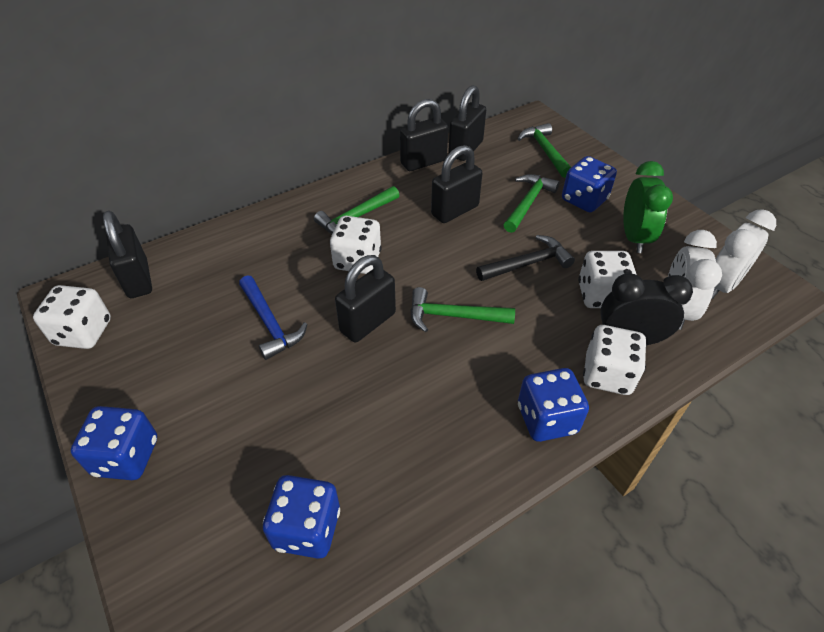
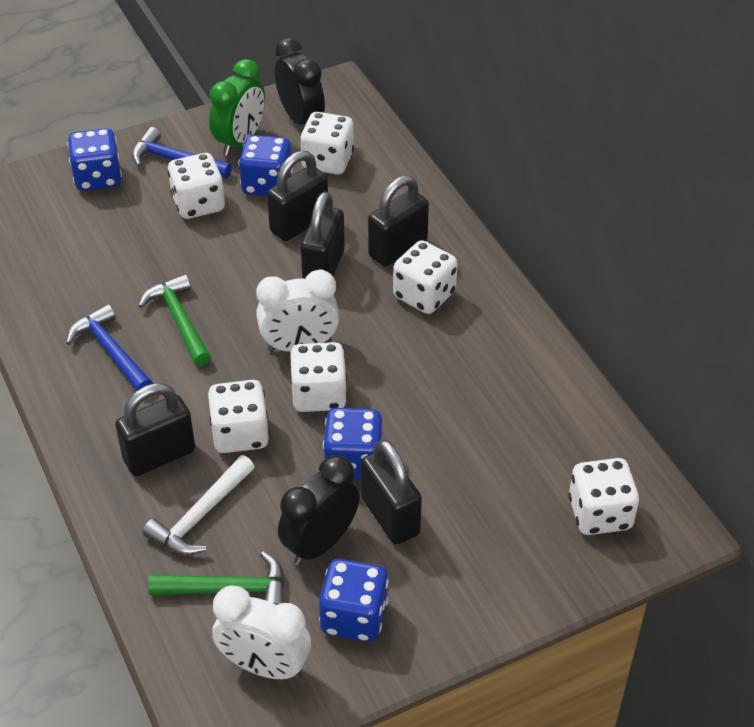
black clock: 1 -> 2
black hammer: 1 -> 0
blue hammer: 1 -> 2
green hammer: 4 -> 2
white dice: 4 -> 6
white hammer: 0 -> 1

